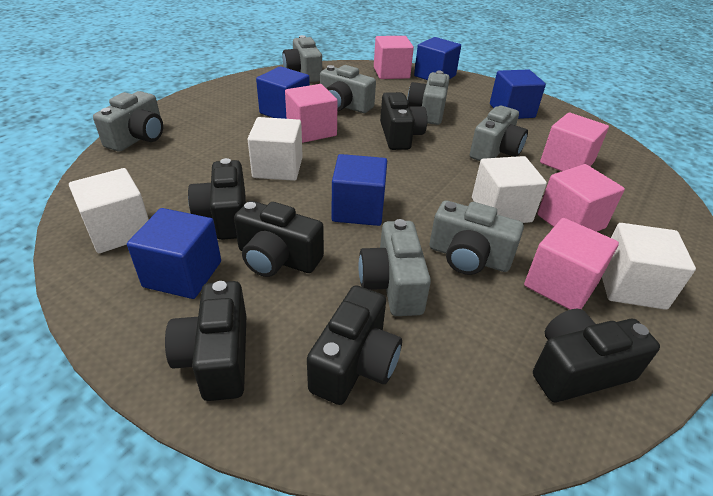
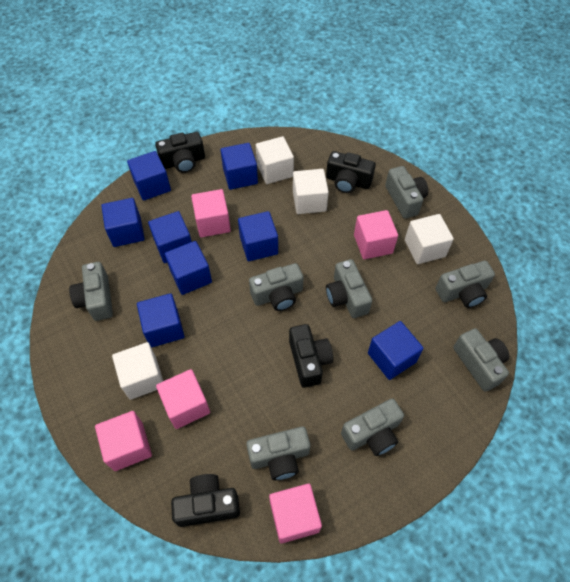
black camera: 6 -> 4
blue cube: 5 -> 8
grey camera: 7 -> 8

